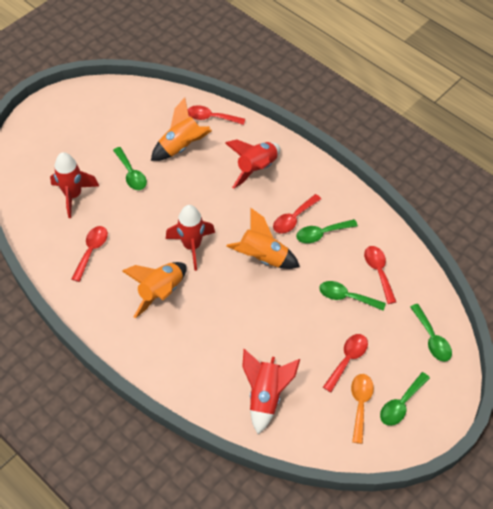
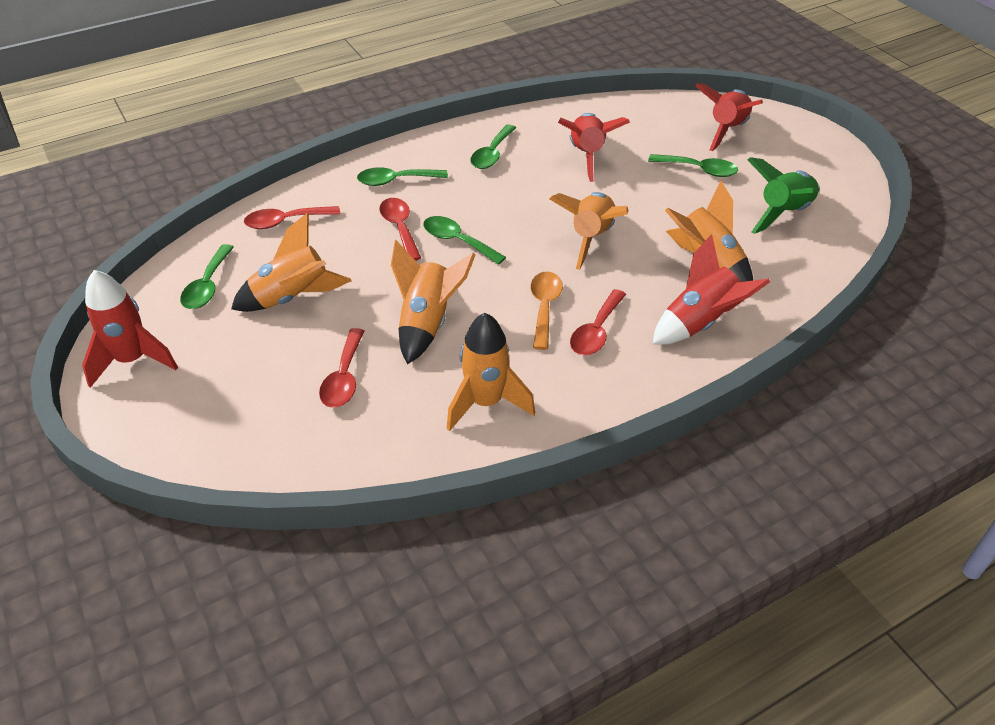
green rocket: 0 -> 1
orange rocket: 3 -> 5
red spoon: 5 -> 4

